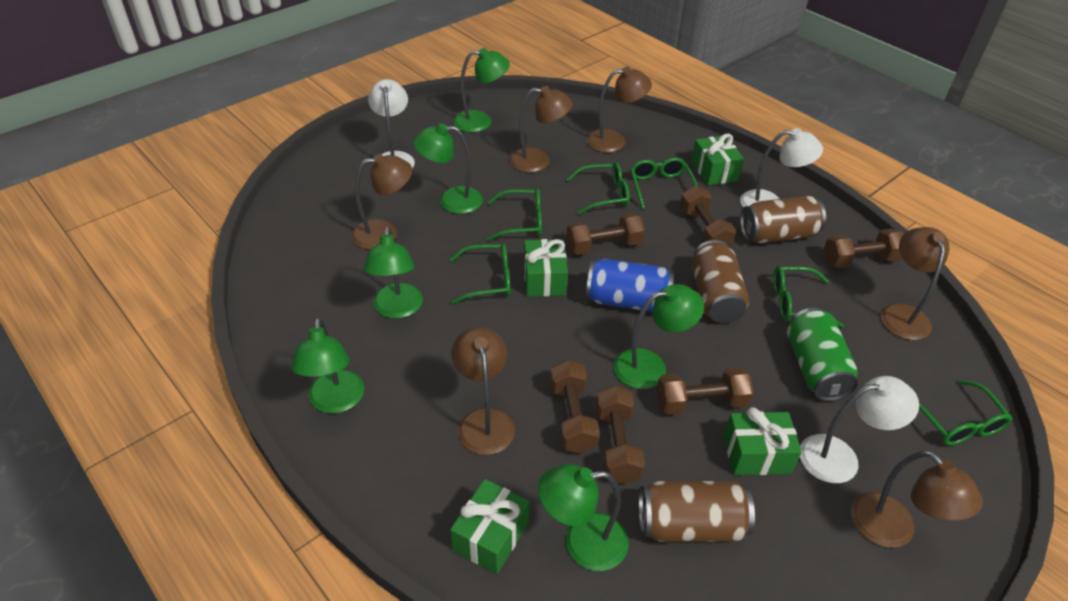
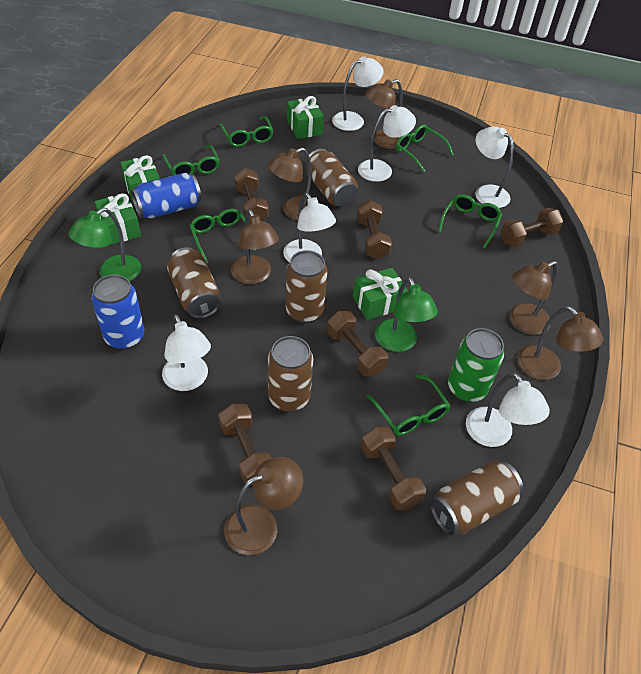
blue can: 1 -> 2
brown can: 3 -> 5
green lamp: 6 -> 2
white lamp: 3 -> 6

